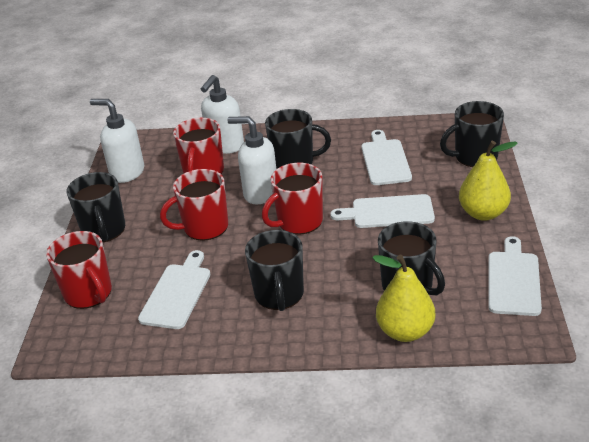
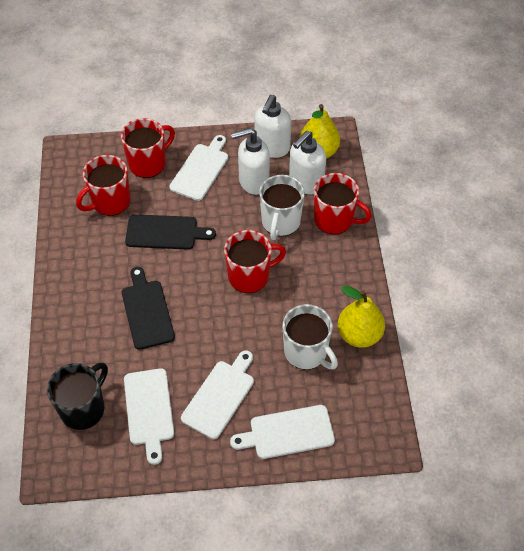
black cutting board: 0 -> 2
black mug: 5 -> 1
white mug: 0 -> 2

